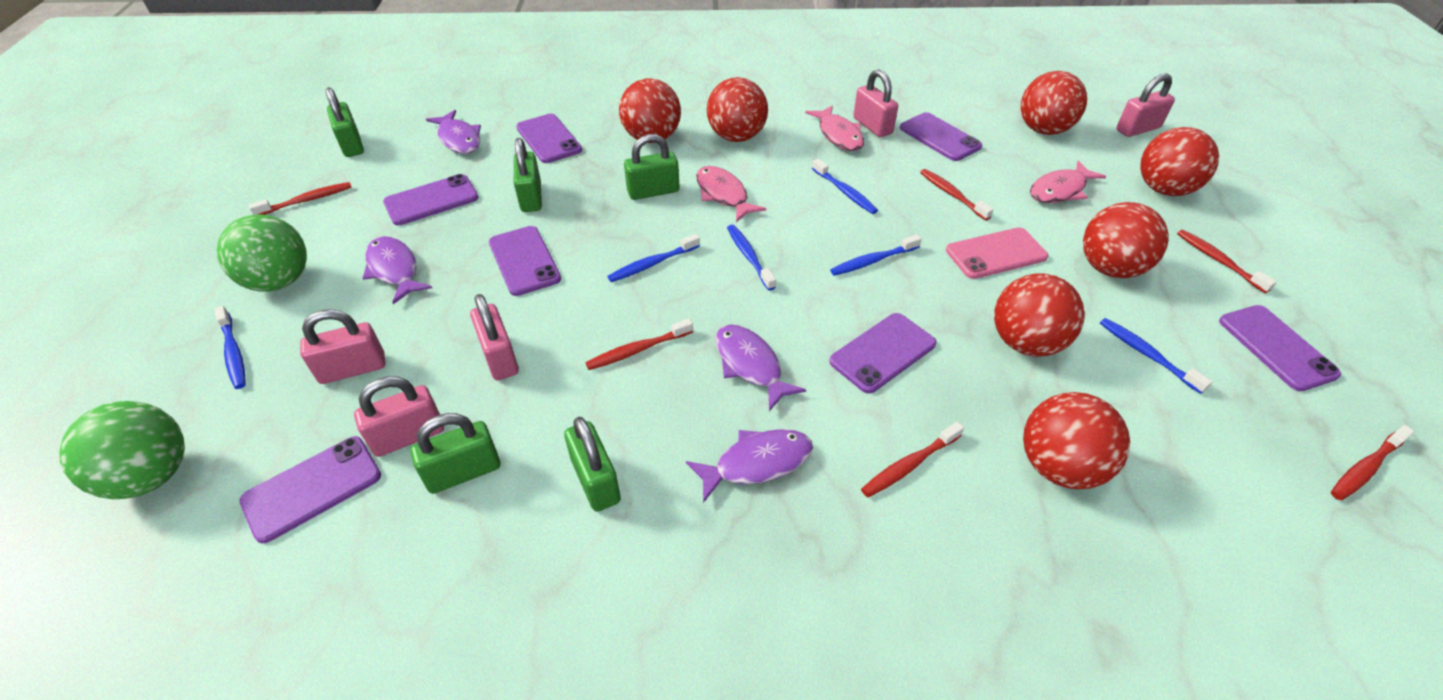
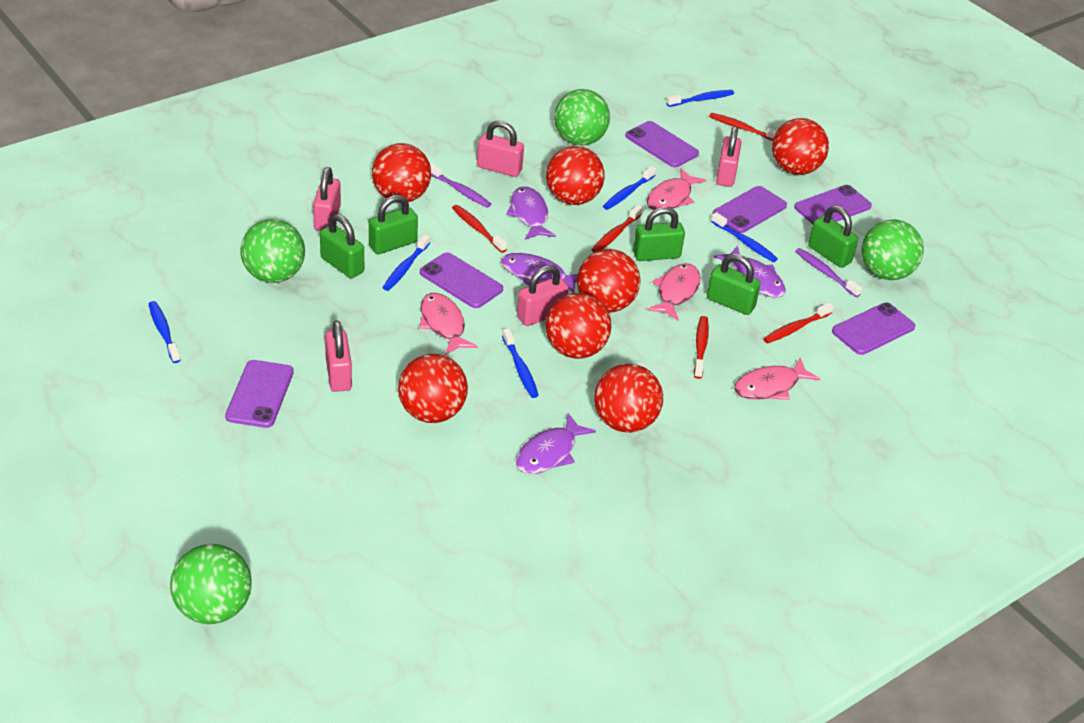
green ball: 2 -> 4
pink fish: 3 -> 4
pink phone: 1 -> 0
purple phone: 7 -> 6
purple toothbrush: 0 -> 2
red toothbrush: 6 -> 5

